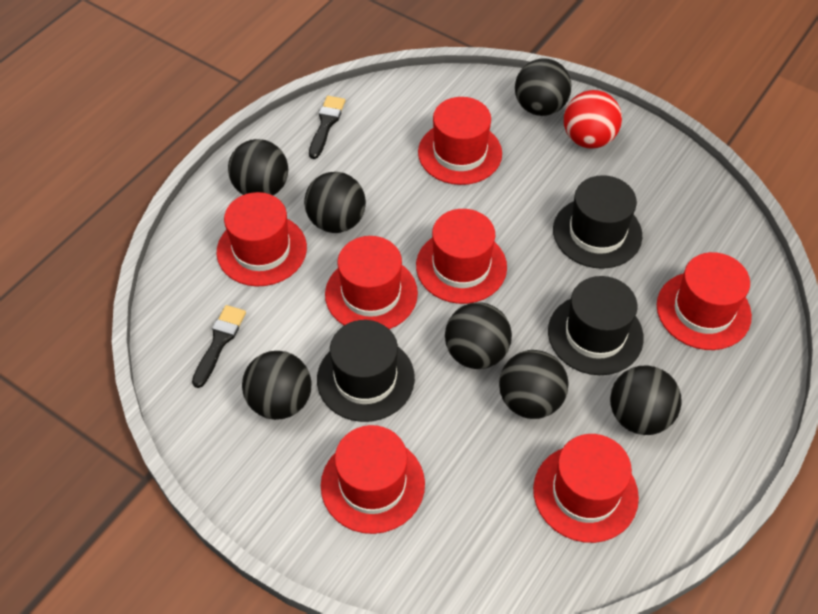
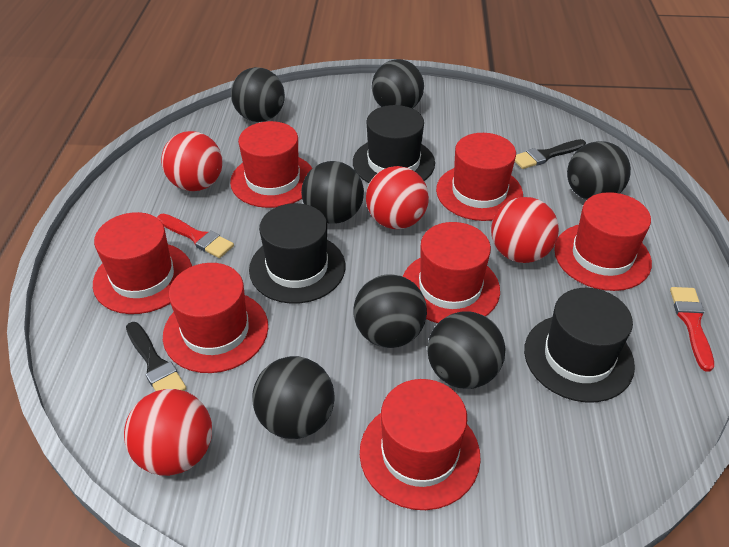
red ball: 1 -> 4
red brush: 0 -> 2

